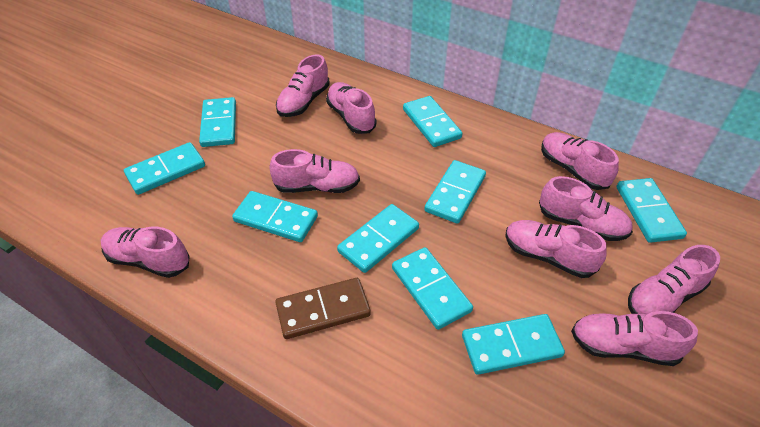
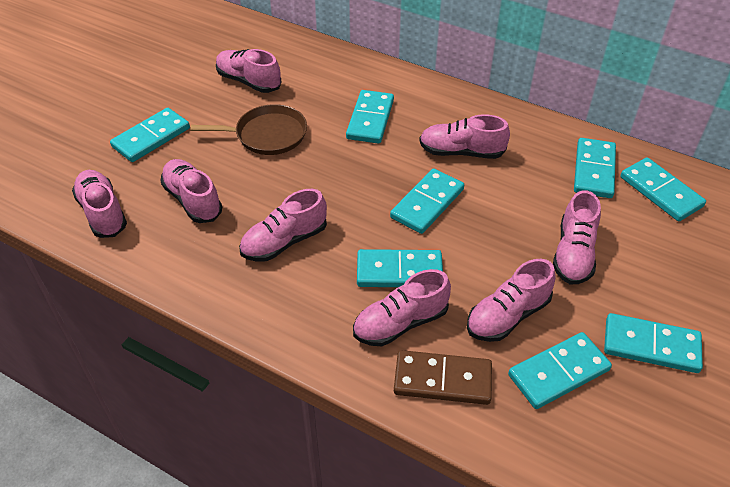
brown pan: 0 -> 1
pink shoe: 9 -> 8
turquoise domino: 9 -> 8

